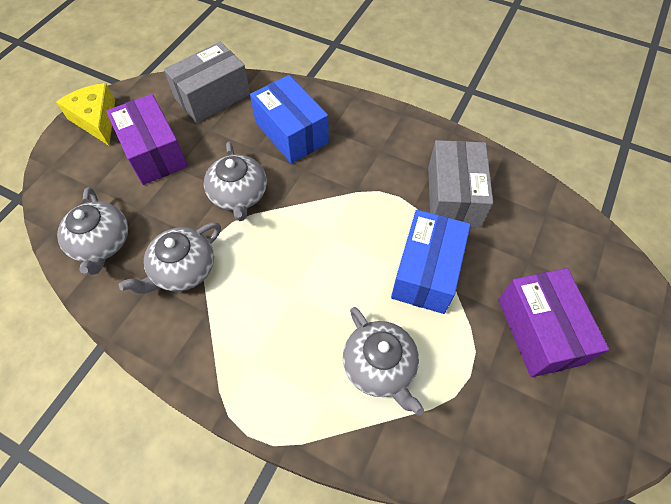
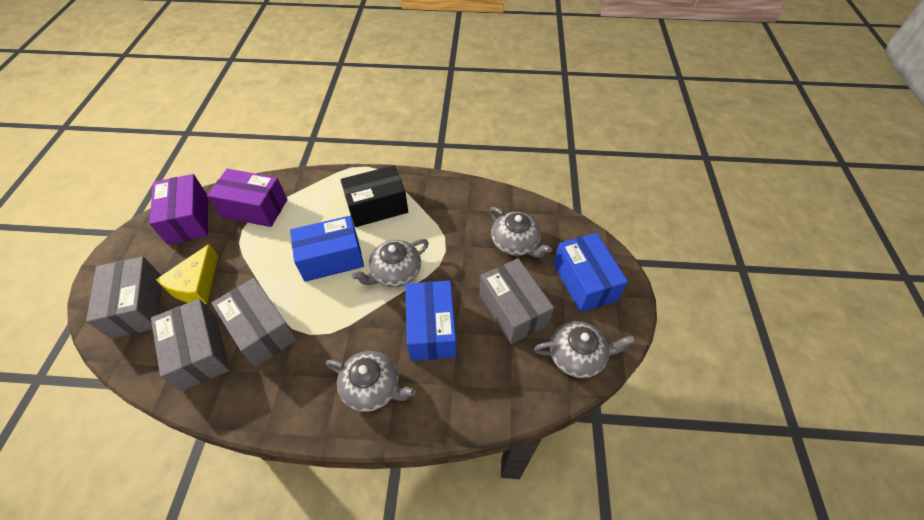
black box: 0 -> 1
blue box: 2 -> 3
grey box: 2 -> 4

